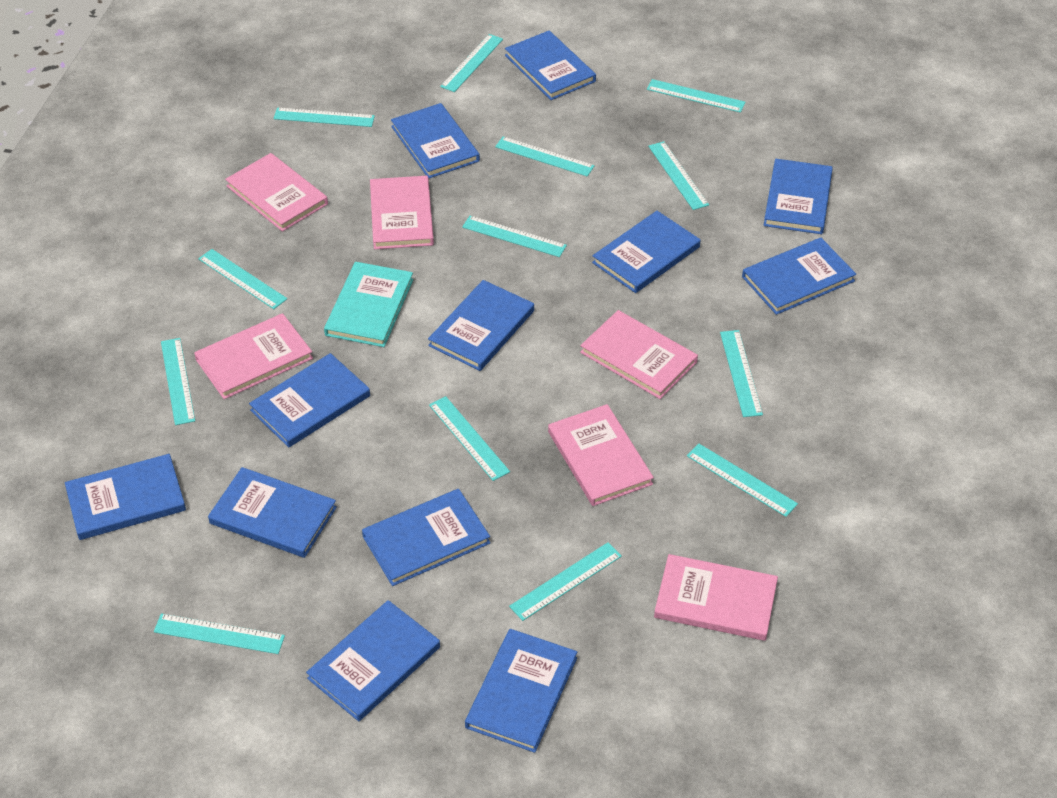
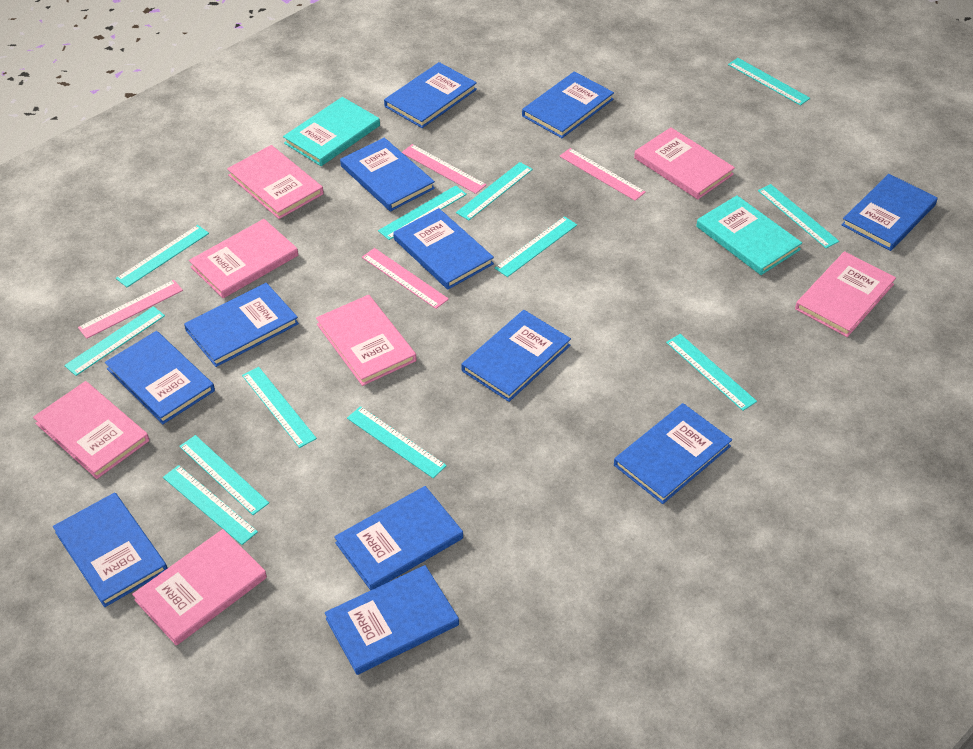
pink book: 6 -> 7
pink ruler: 0 -> 4
turquoise book: 1 -> 2
turquoise ruler: 13 -> 12

